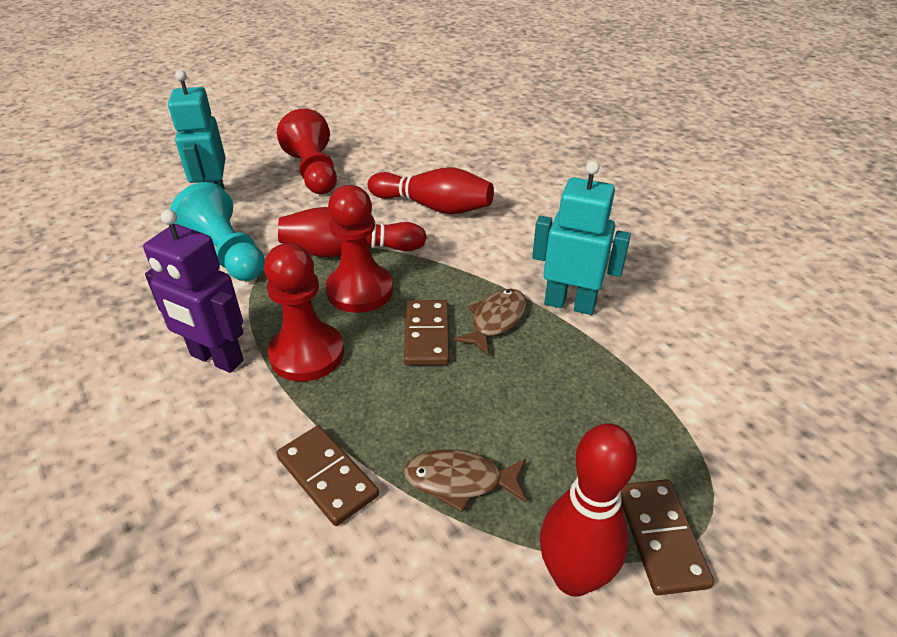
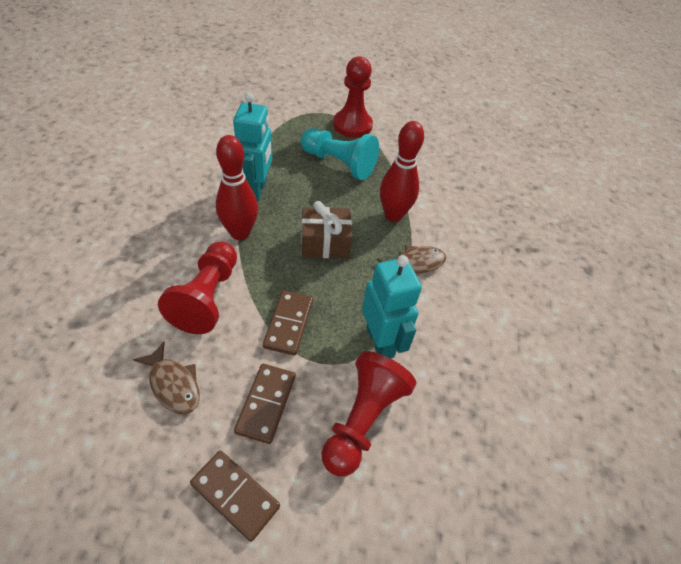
brown gift: 0 -> 1
purple robot: 1 -> 0
red bowling pin: 3 -> 2

